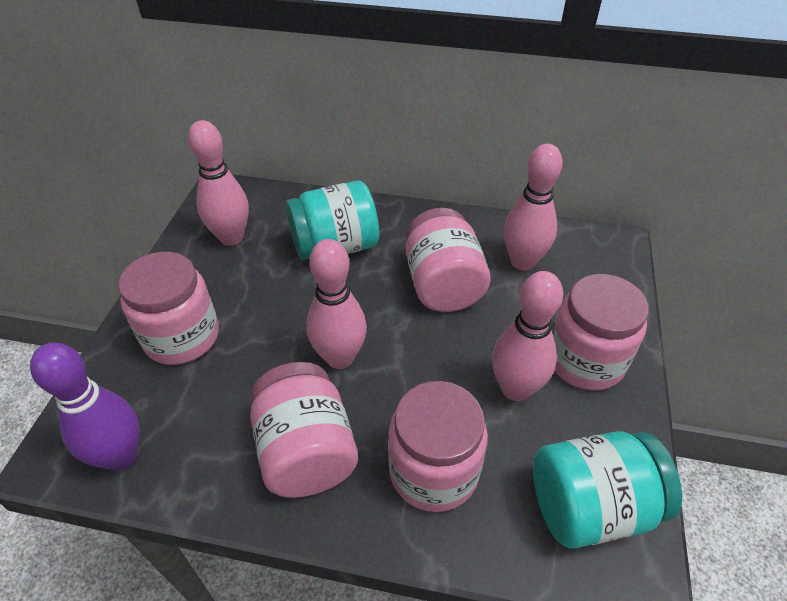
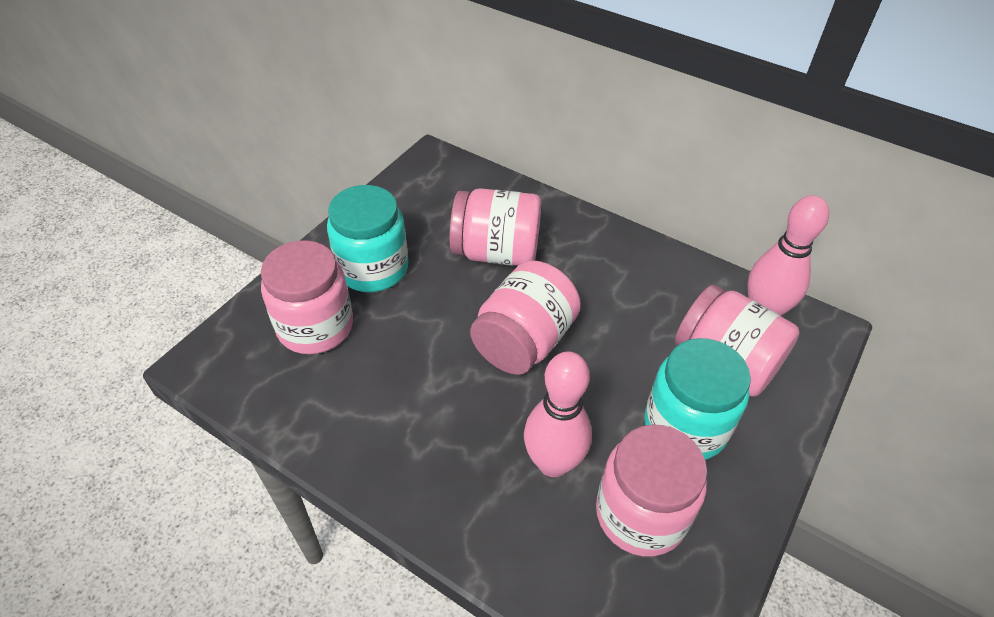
pink bowling pin: 4 -> 2
purple bowling pin: 1 -> 0

